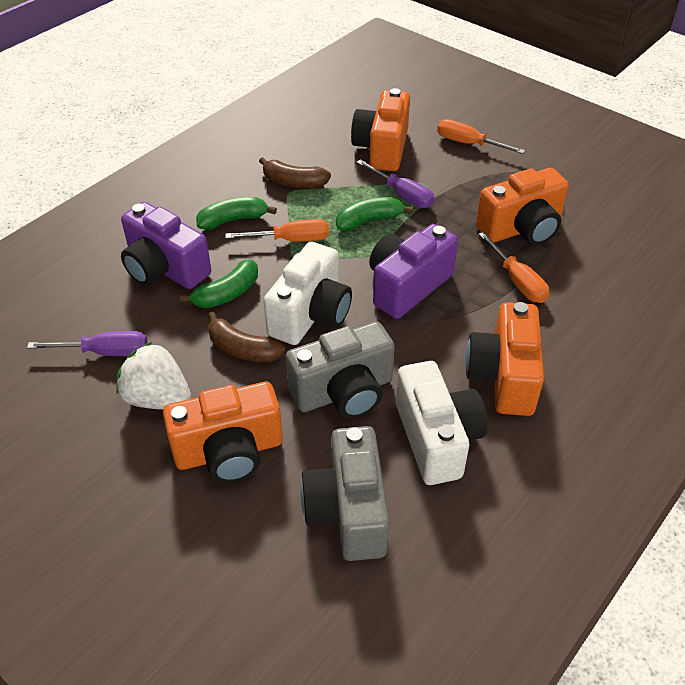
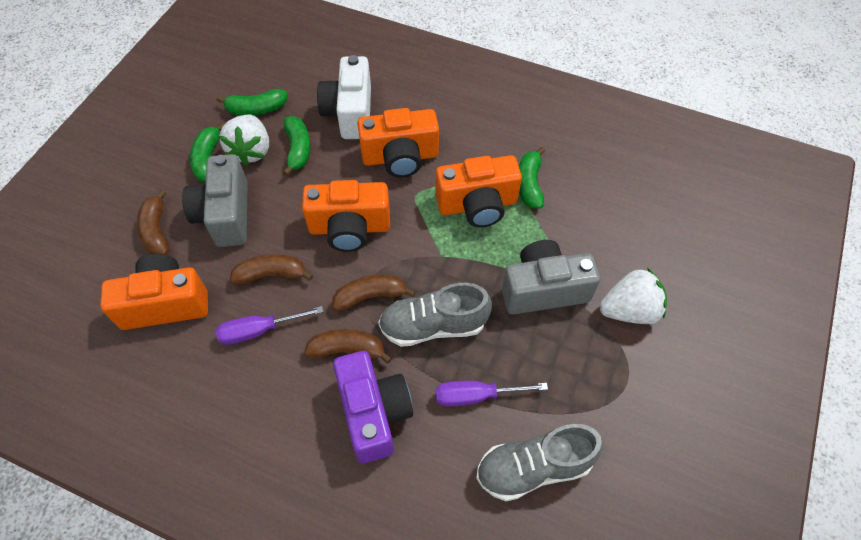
brown banana: 2 -> 4
green banana: 3 -> 4
grey shoe: 0 -> 2
orange screwdriver: 3 -> 0
purple camera: 2 -> 1
white camera: 2 -> 1
white strawberry: 1 -> 2

